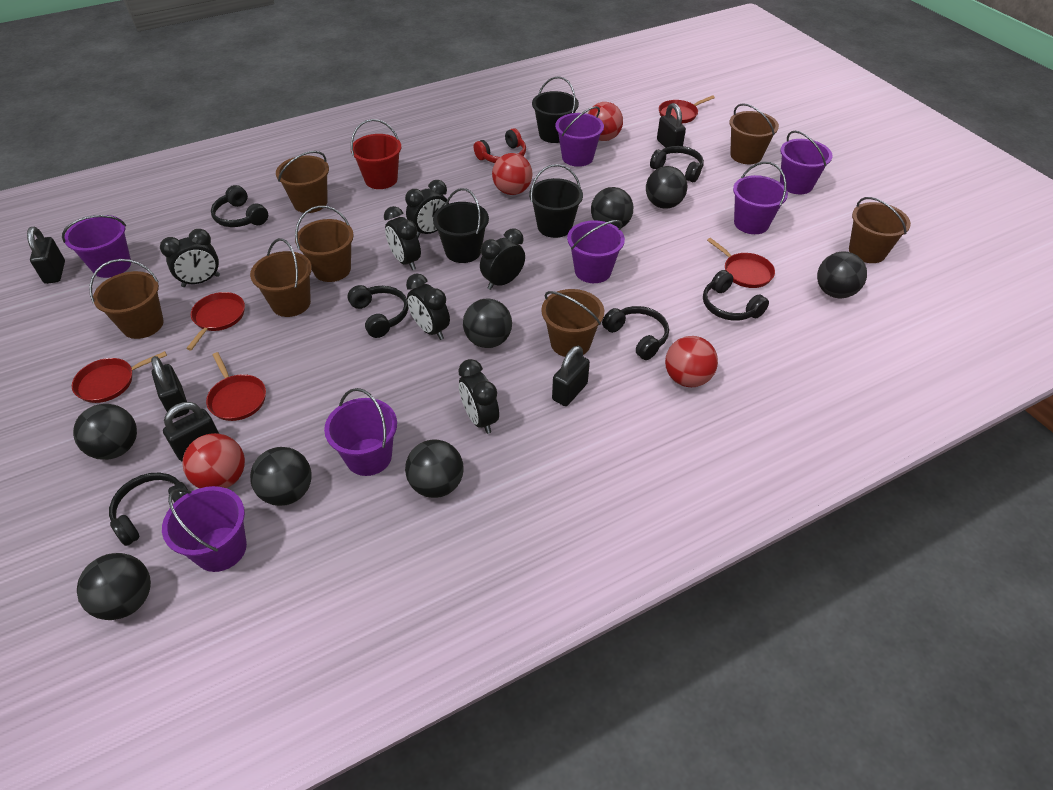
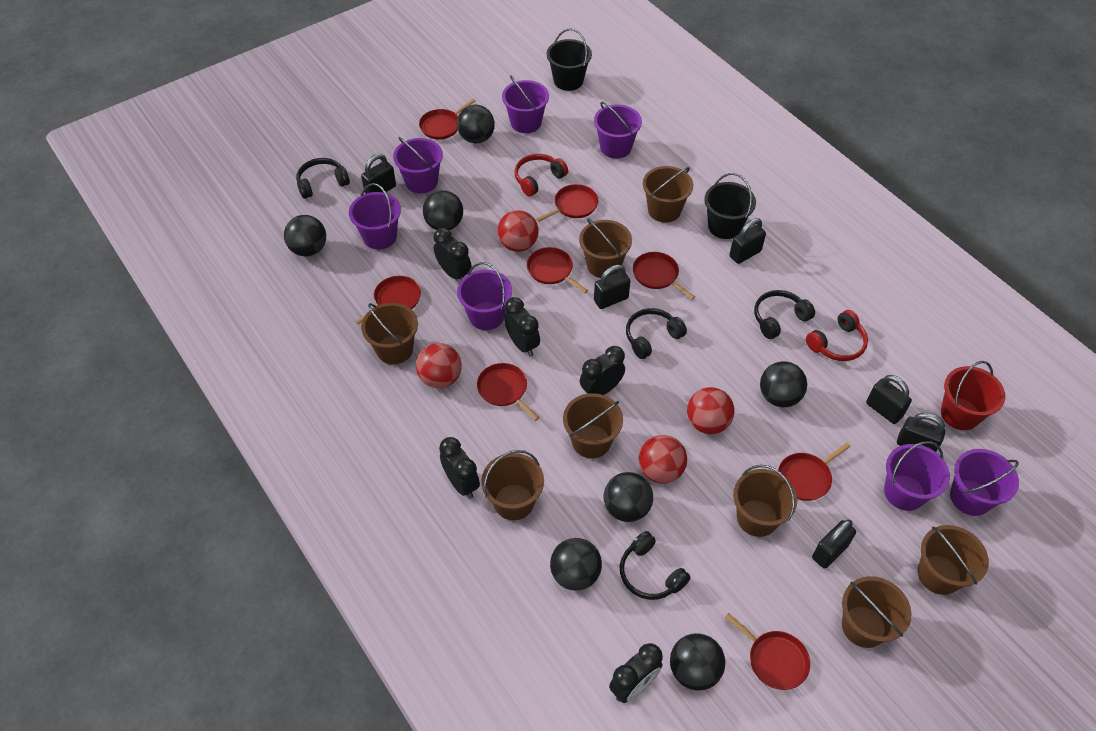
black ball: 8 -> 7
black bucket: 3 -> 2
black clock: 6 -> 5
black headphones: 6 -> 4
black padlock: 5 -> 6
brown bucket: 7 -> 8
red headphones: 1 -> 2
red pan: 5 -> 8

